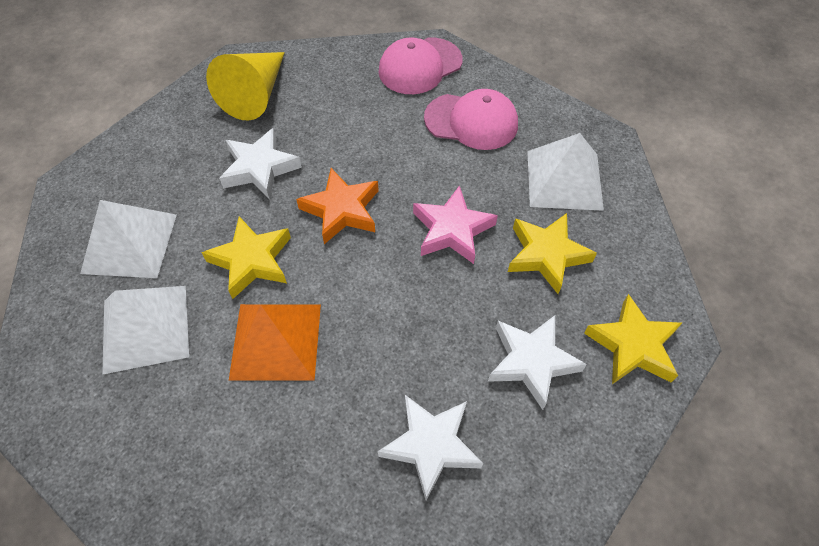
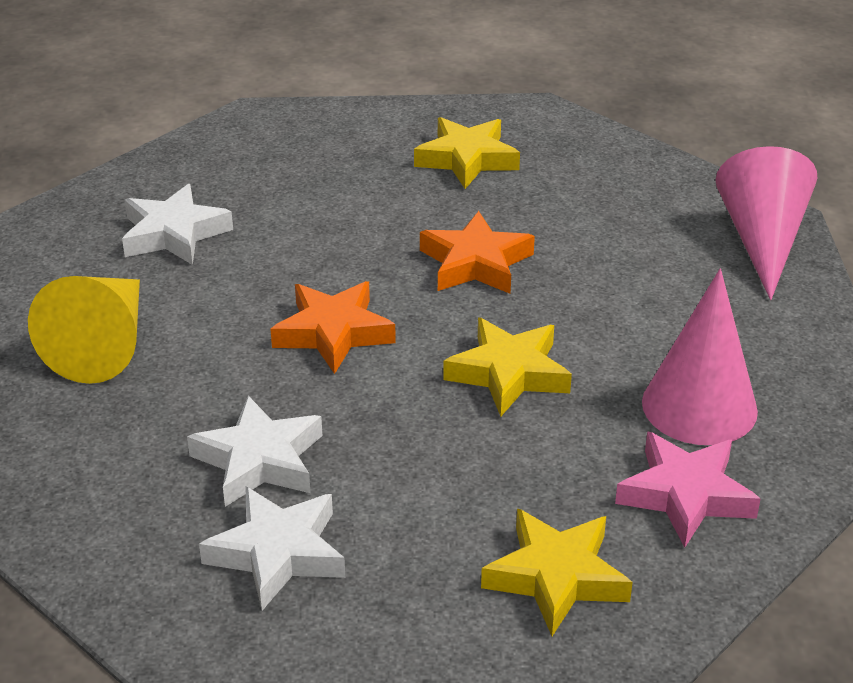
orange pyramid: 1 -> 0
orange star: 1 -> 2
pink cap: 2 -> 0
pink cone: 0 -> 2
white pyramid: 3 -> 0

